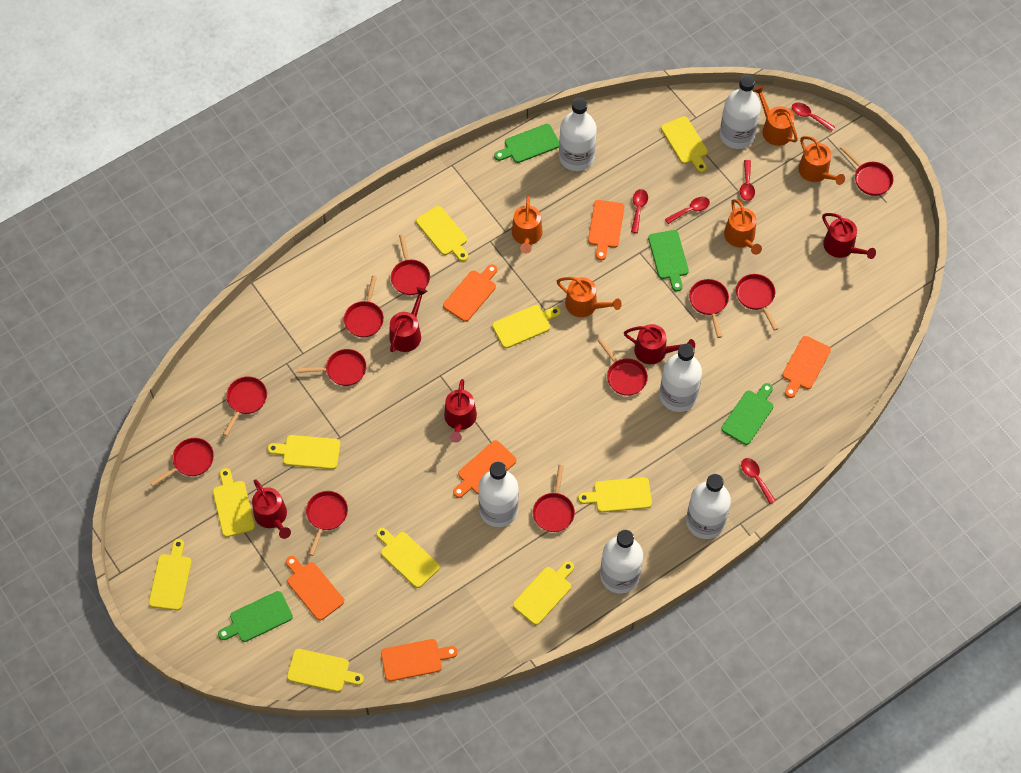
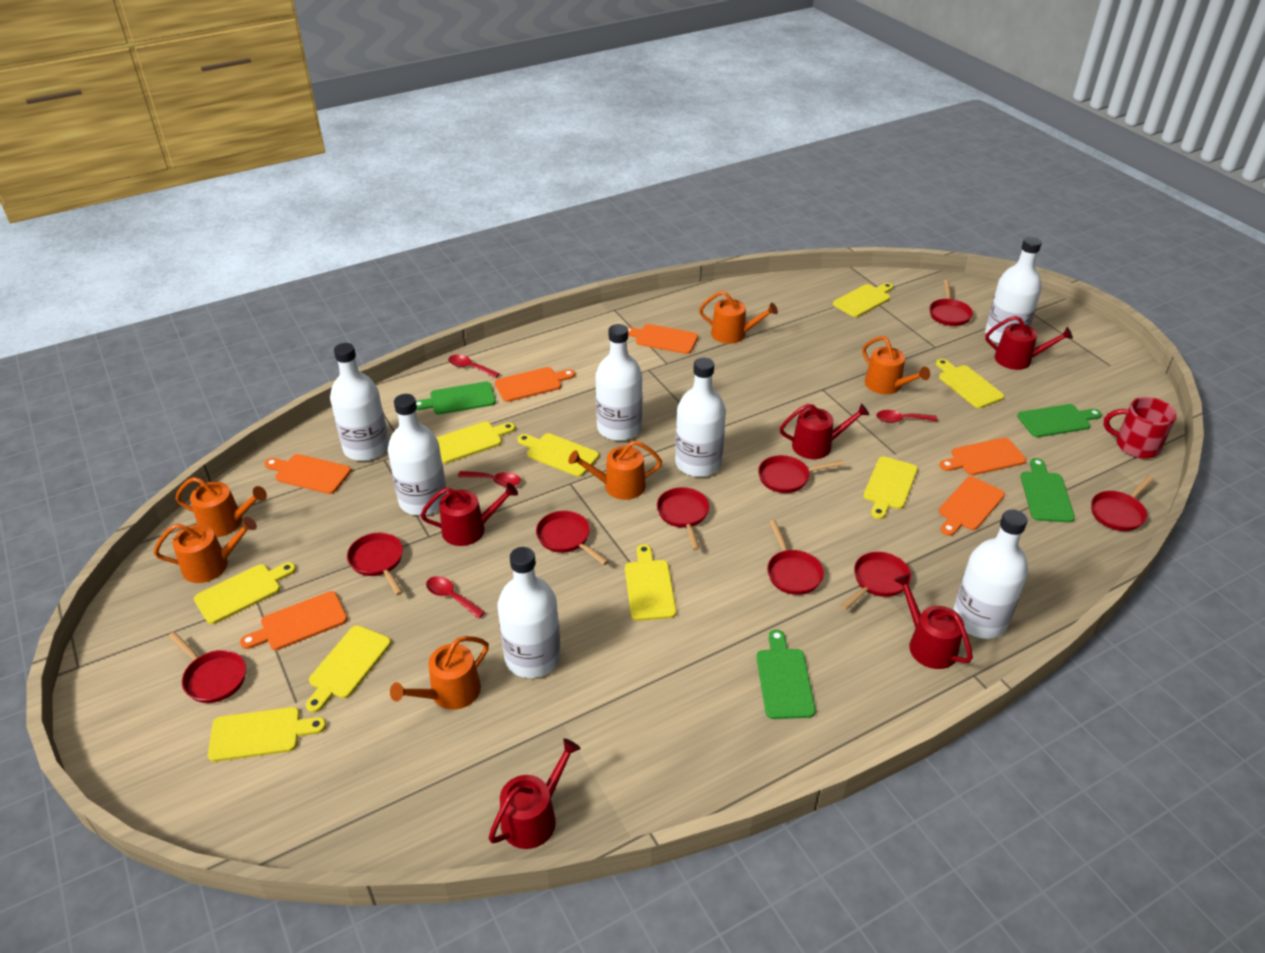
orange watering can: 5 -> 6
red mug: 0 -> 1
red pan: 11 -> 9
red spoon: 5 -> 4
white bottle: 6 -> 7
yellow cutting board: 10 -> 9

